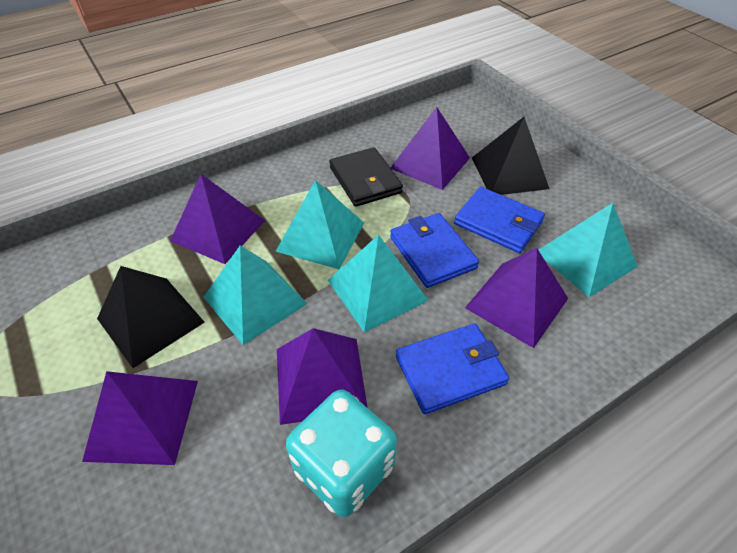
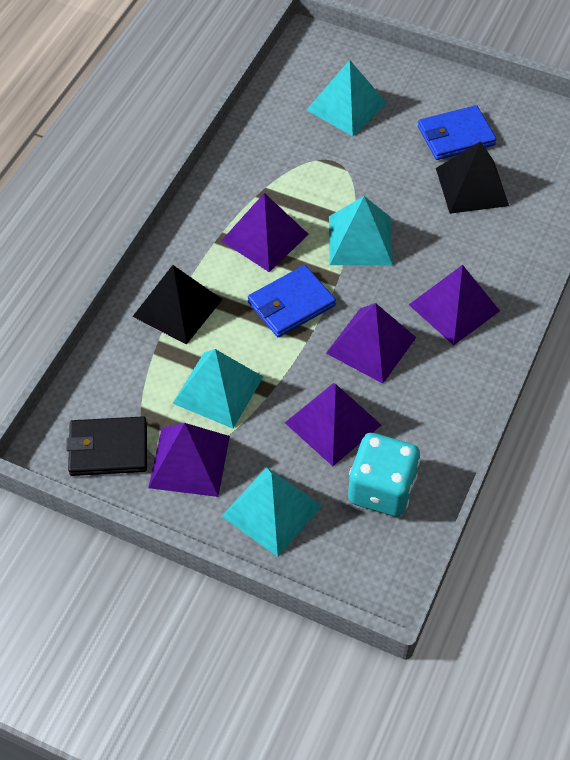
blue wallet: 3 -> 2

